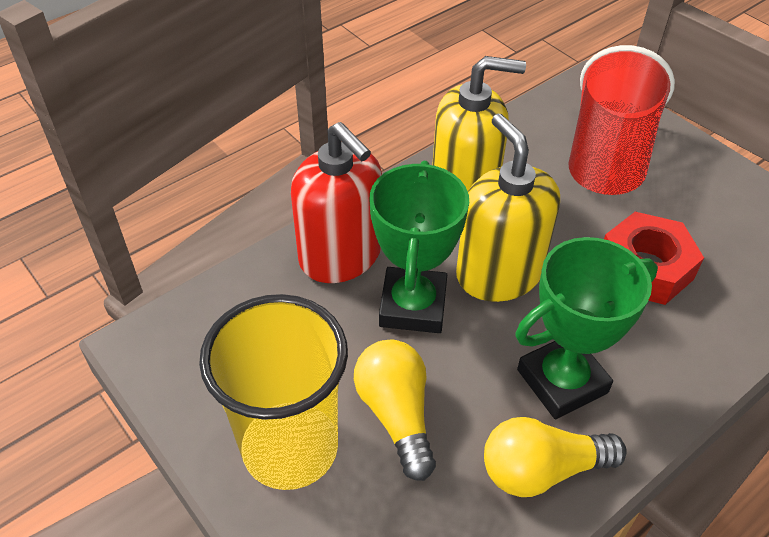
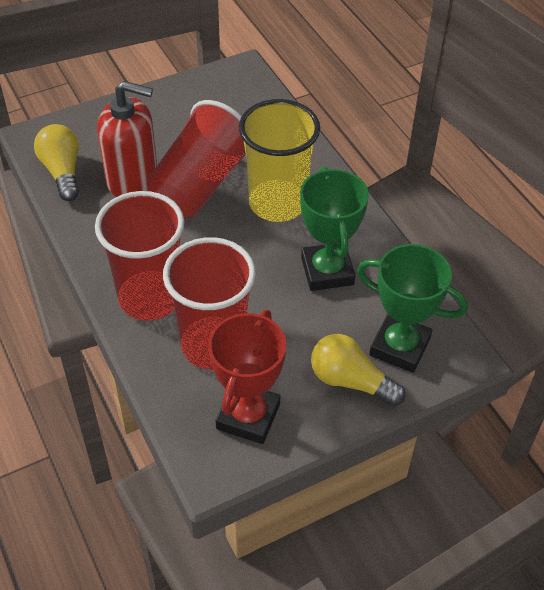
red cup: 1 -> 3
red nut: 1 -> 0
red trophy: 0 -> 1
yellow soap dispenser: 2 -> 0

